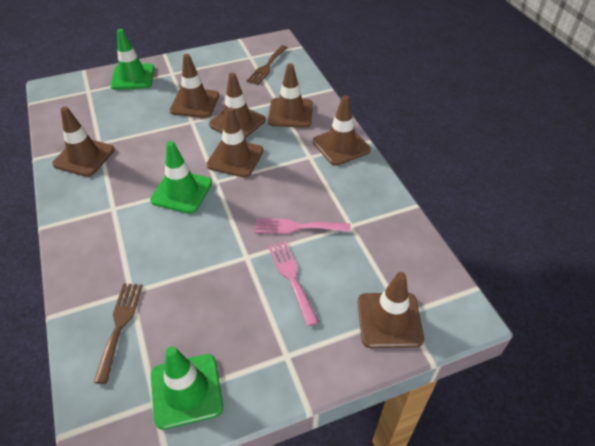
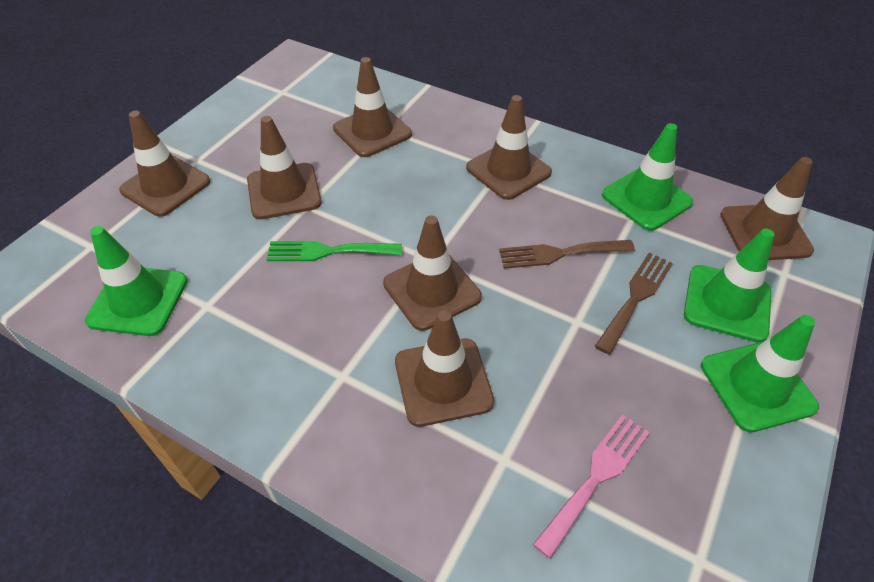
green fork: 0 -> 1
green traffic cone: 3 -> 4
pink fork: 2 -> 1

